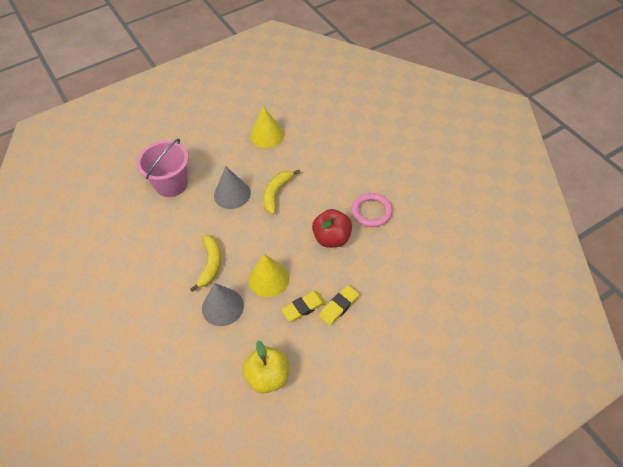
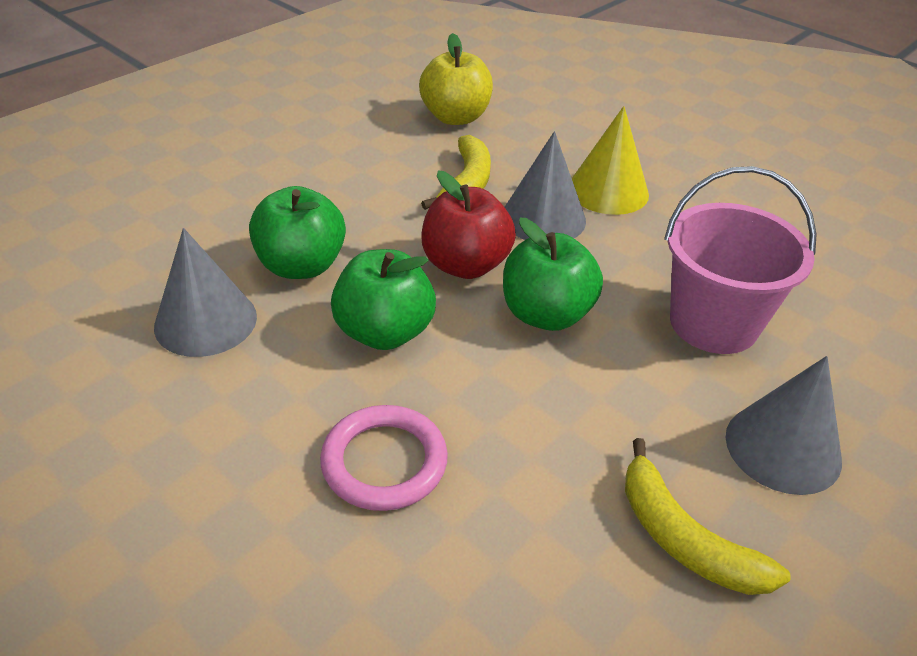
green apple: 0 -> 3
grey cone: 2 -> 3
yellow cone: 2 -> 1
yellow eraser: 2 -> 0

